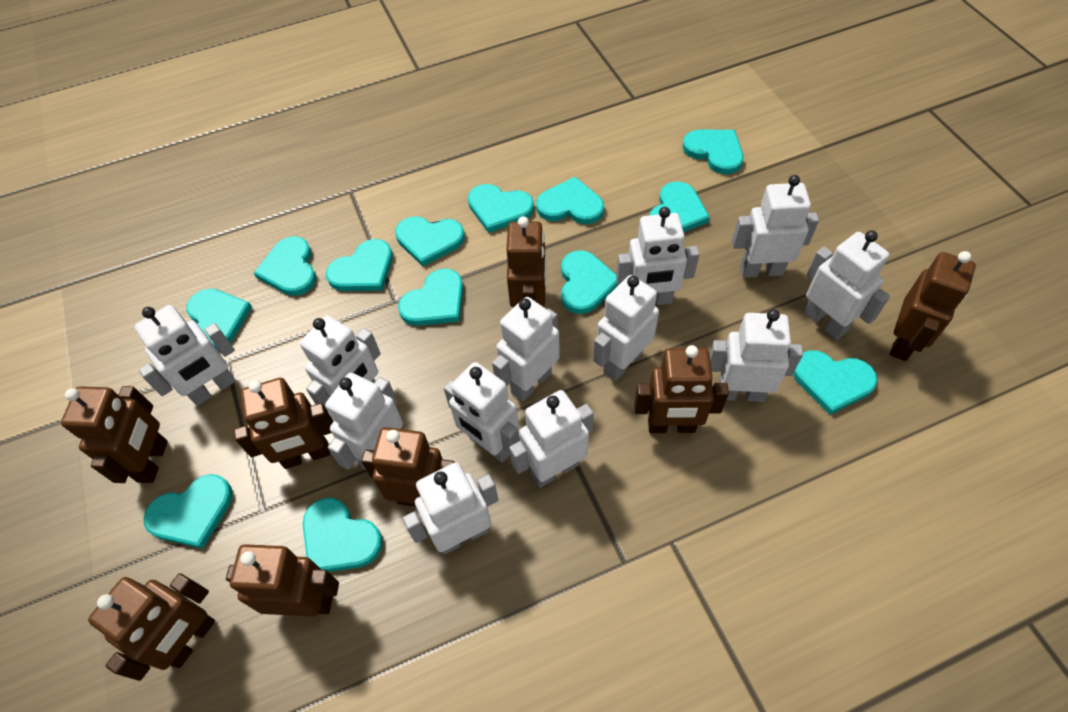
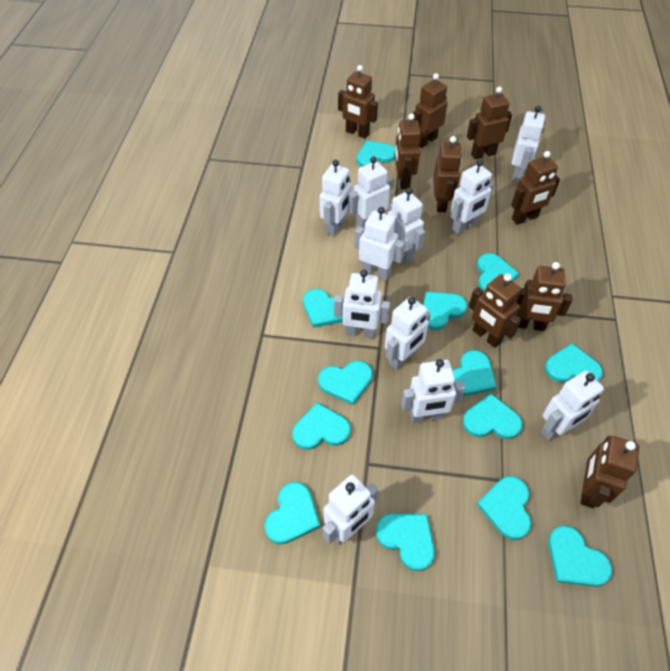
brown robot: 8 -> 9
white robot: 12 -> 11

